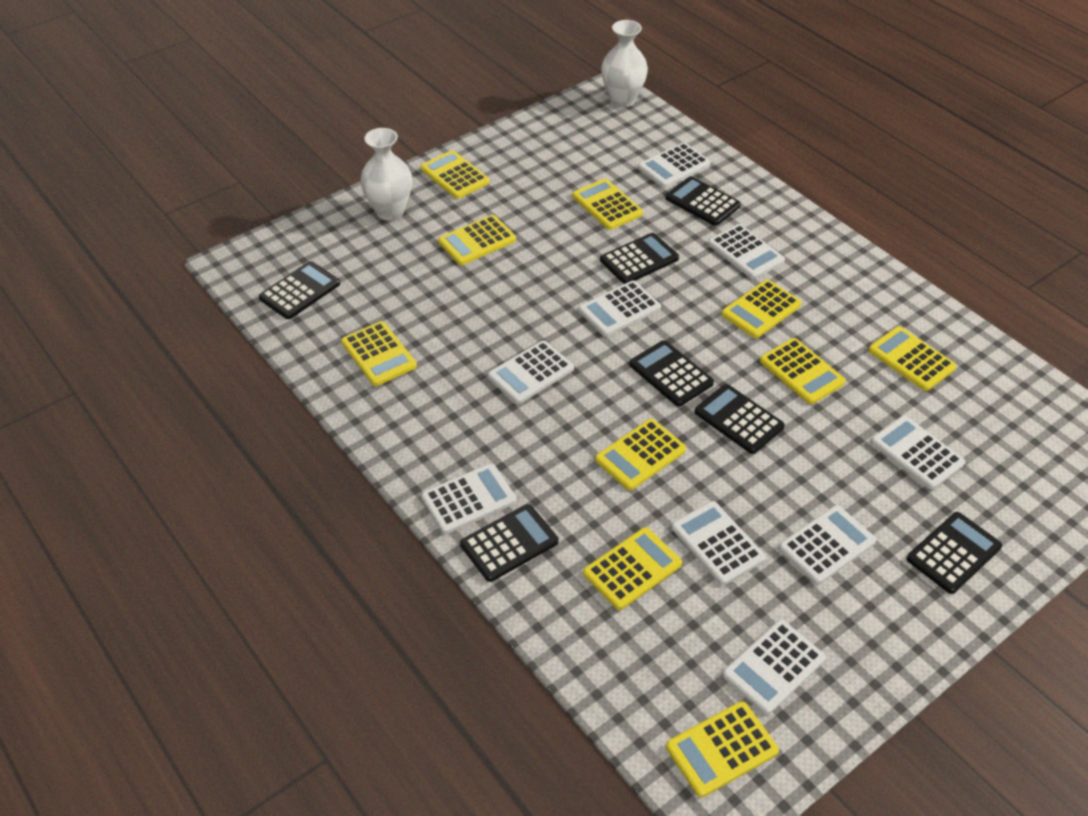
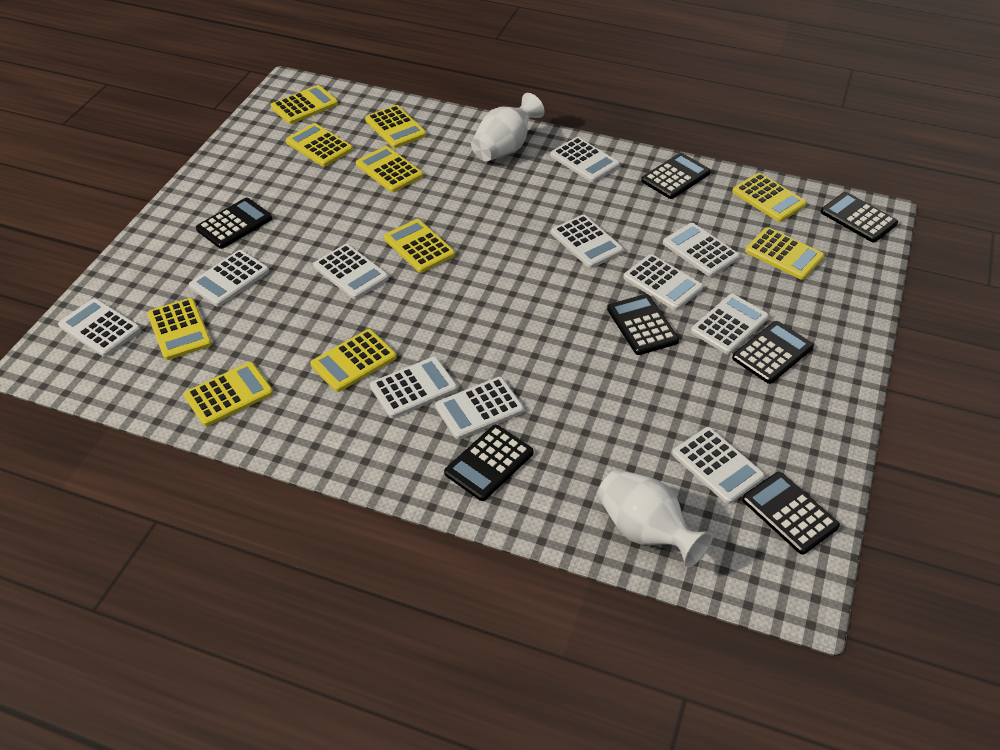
white calculator: 9 -> 11

